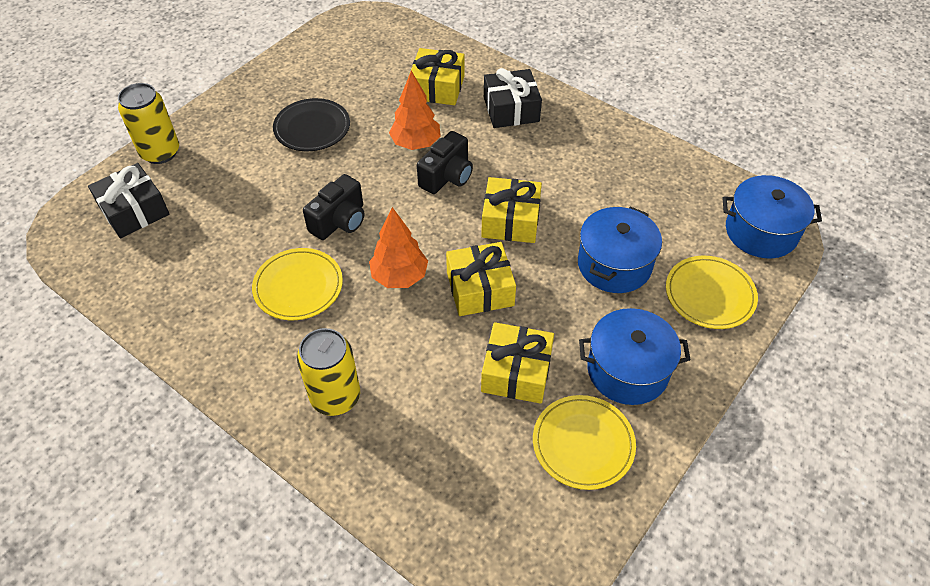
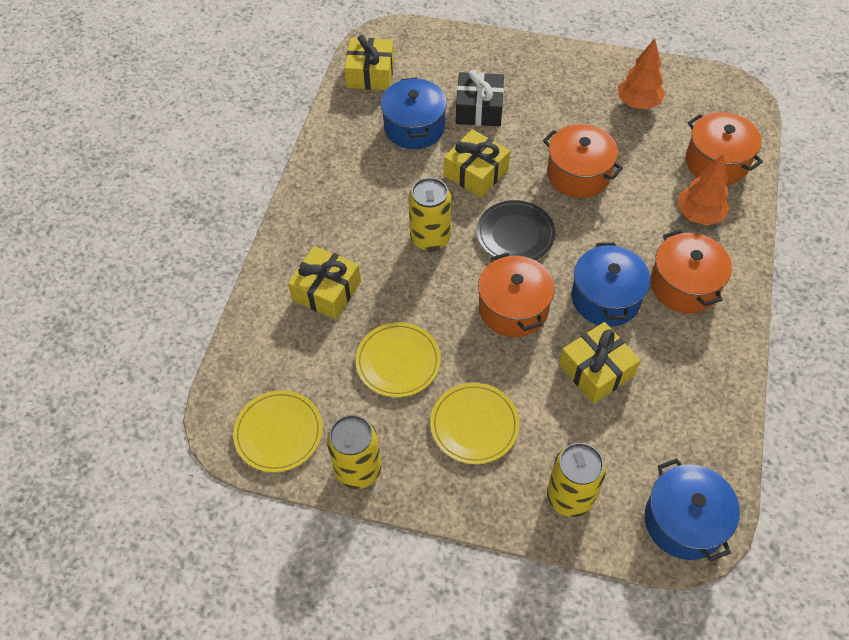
black camera: 2 -> 0
black gift: 2 -> 1
orange pot: 0 -> 4
yellow can: 2 -> 3

